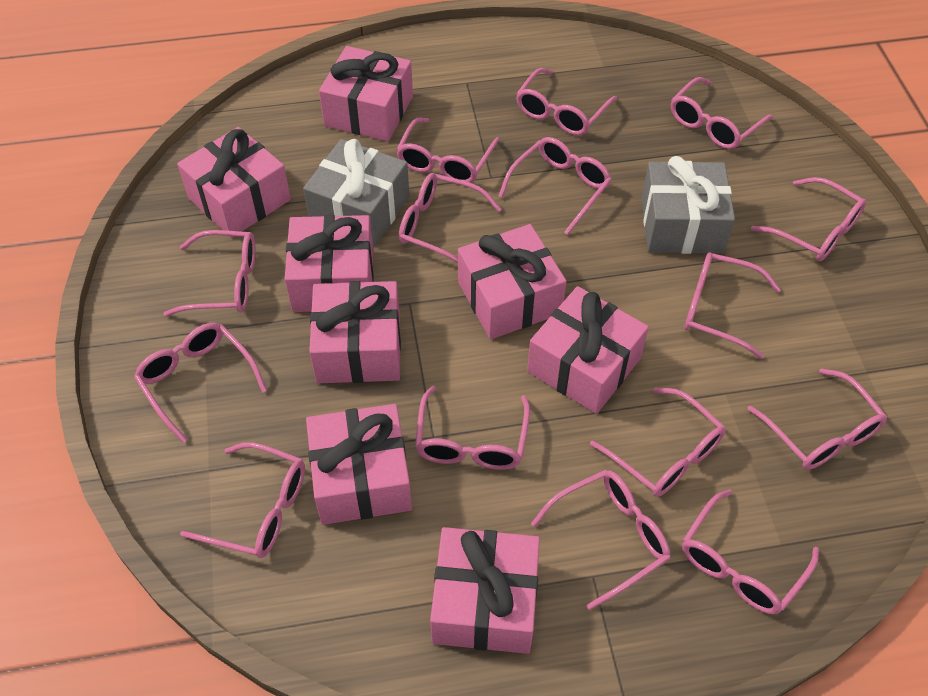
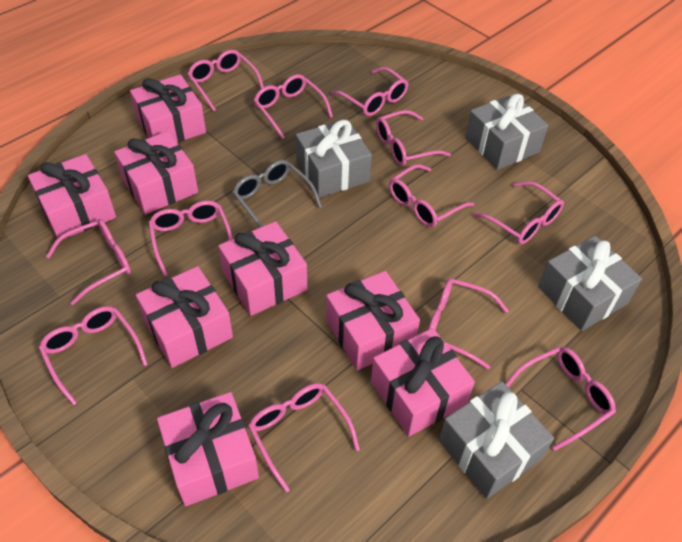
grey gift: 2 -> 4
grey glasses: 0 -> 1
pink glasses: 15 -> 12

